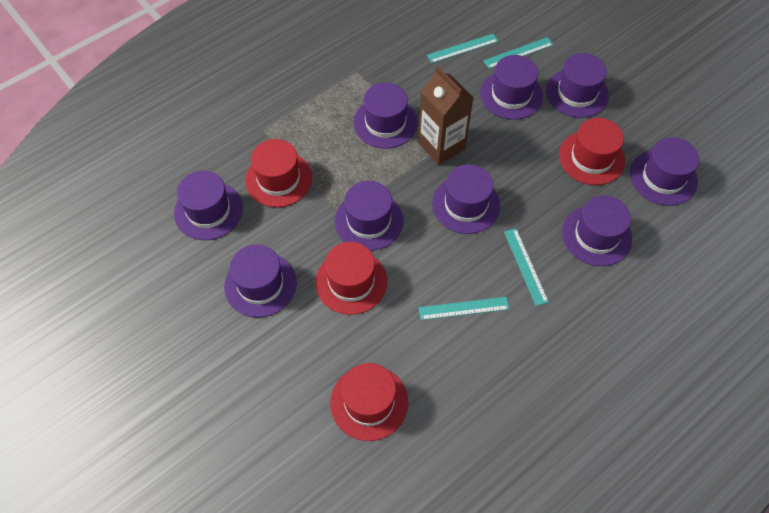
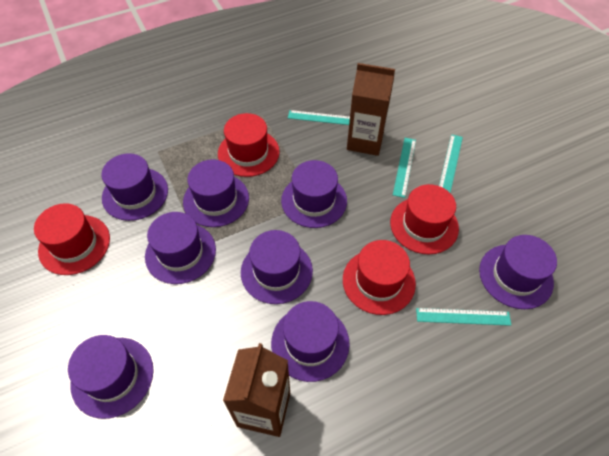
brown carton: 1 -> 2
purple hat: 9 -> 8

